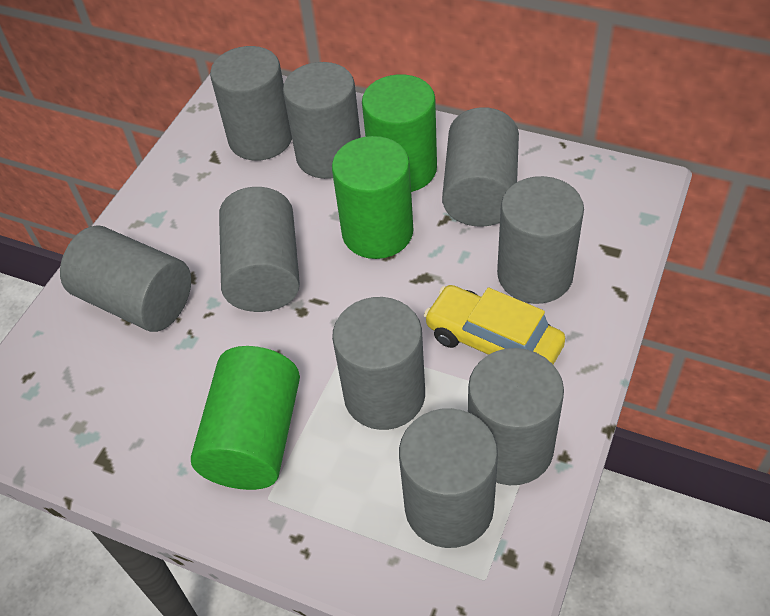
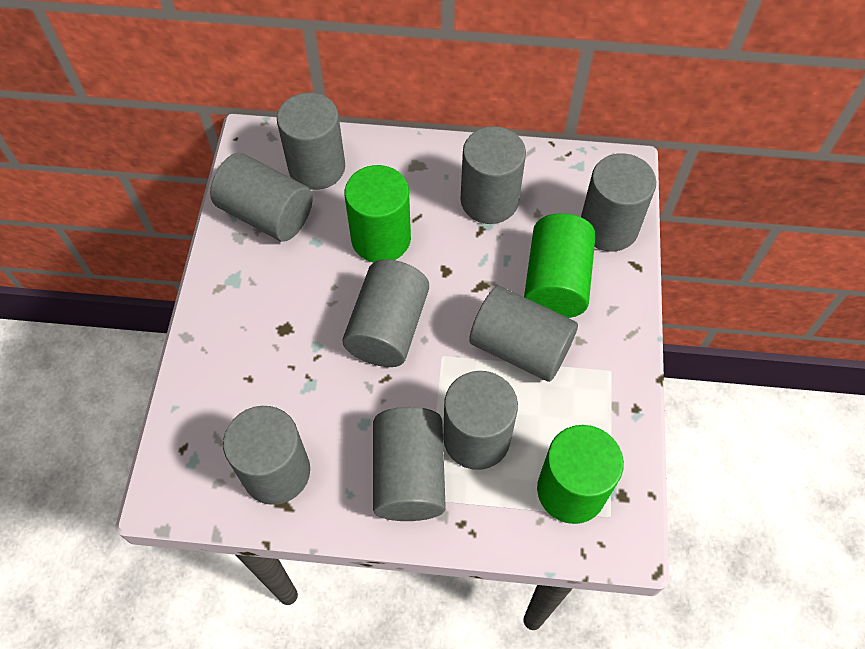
yellow car: 1 -> 0

